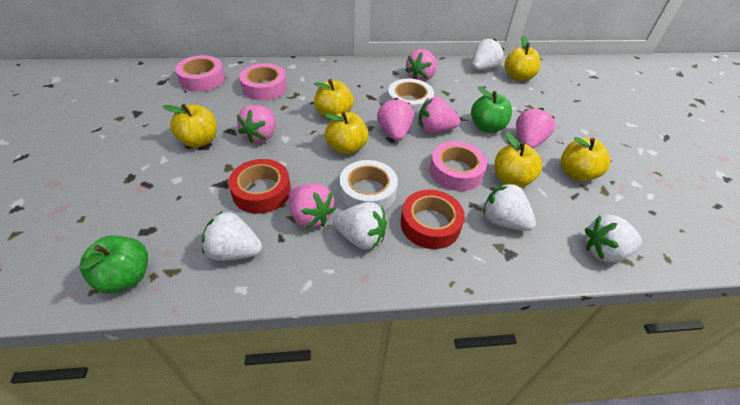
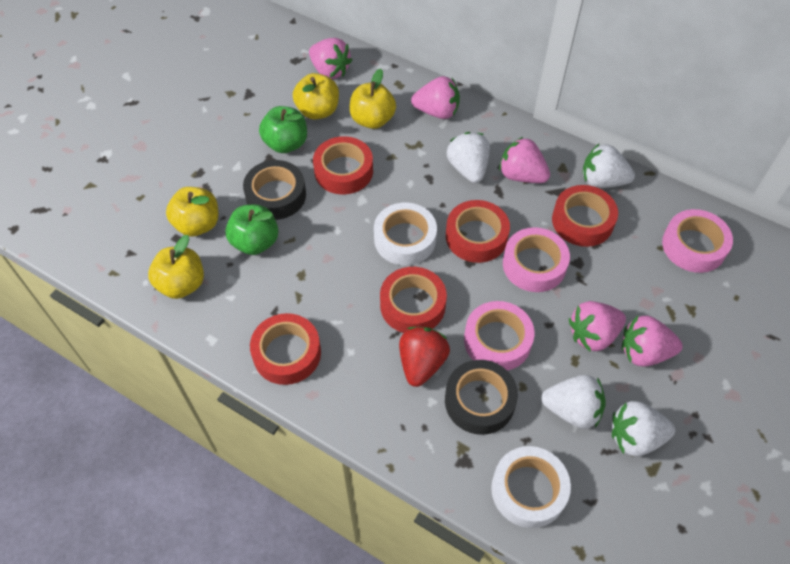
black tape: 0 -> 2
pink strawberry: 6 -> 5
red strawberry: 0 -> 1
red tape: 2 -> 5
white strawberry: 5 -> 4
yellow apple: 6 -> 4

